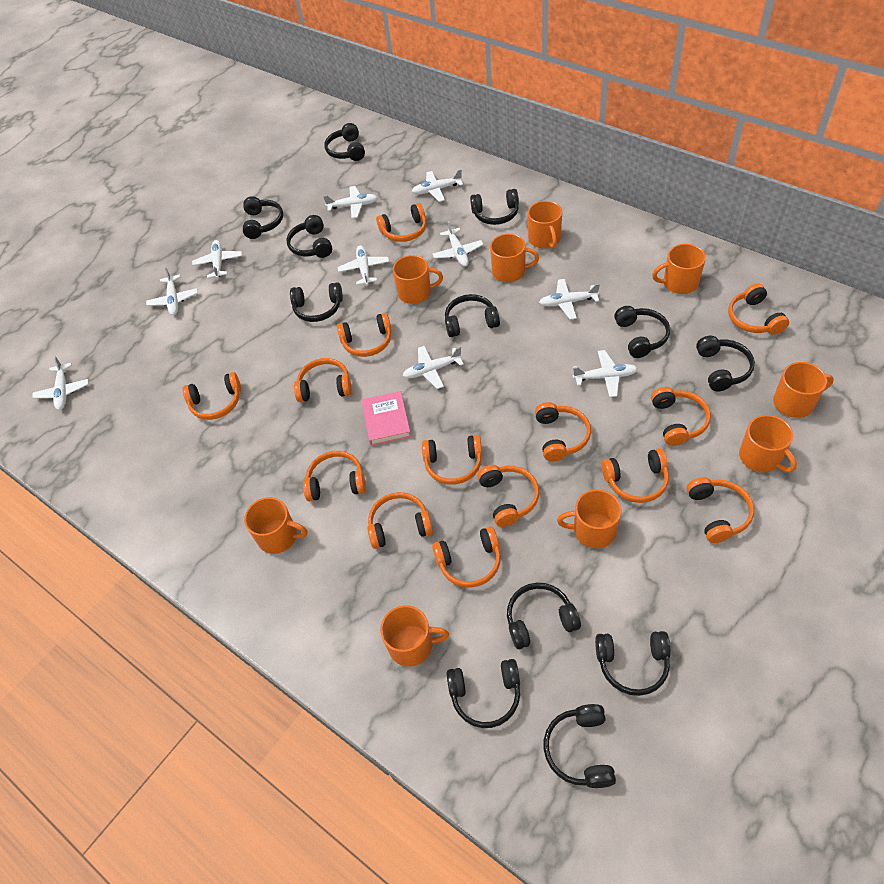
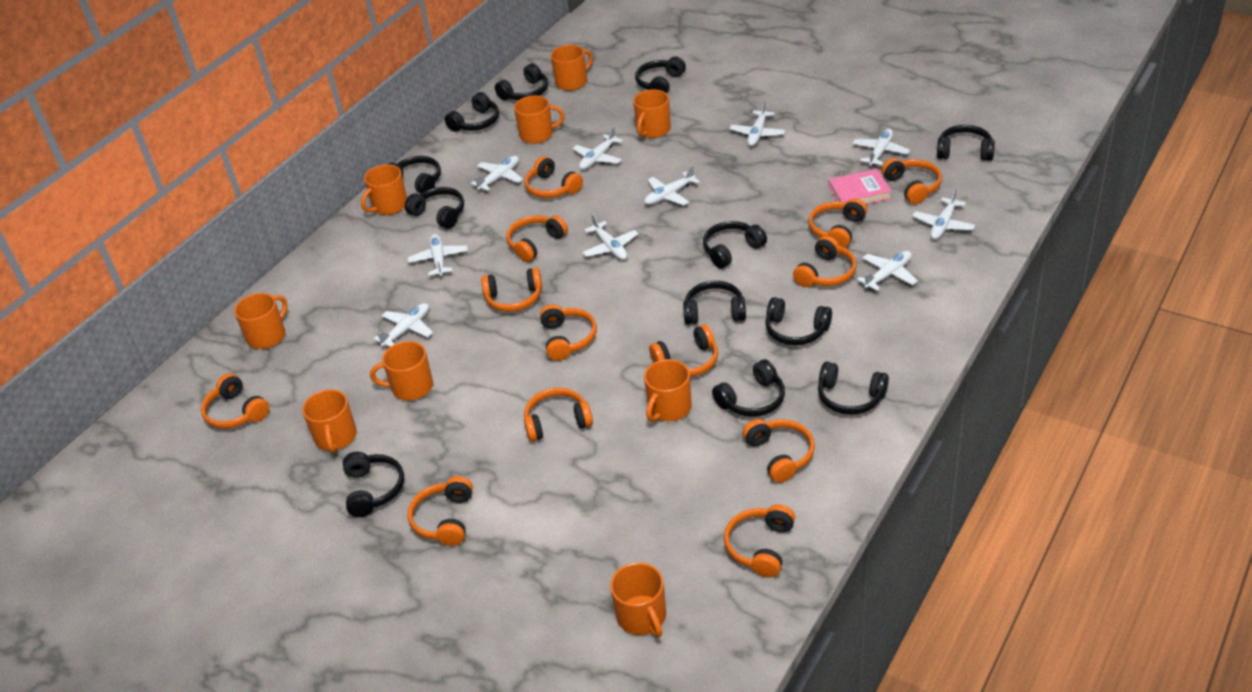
orange headphones: 14 -> 13

